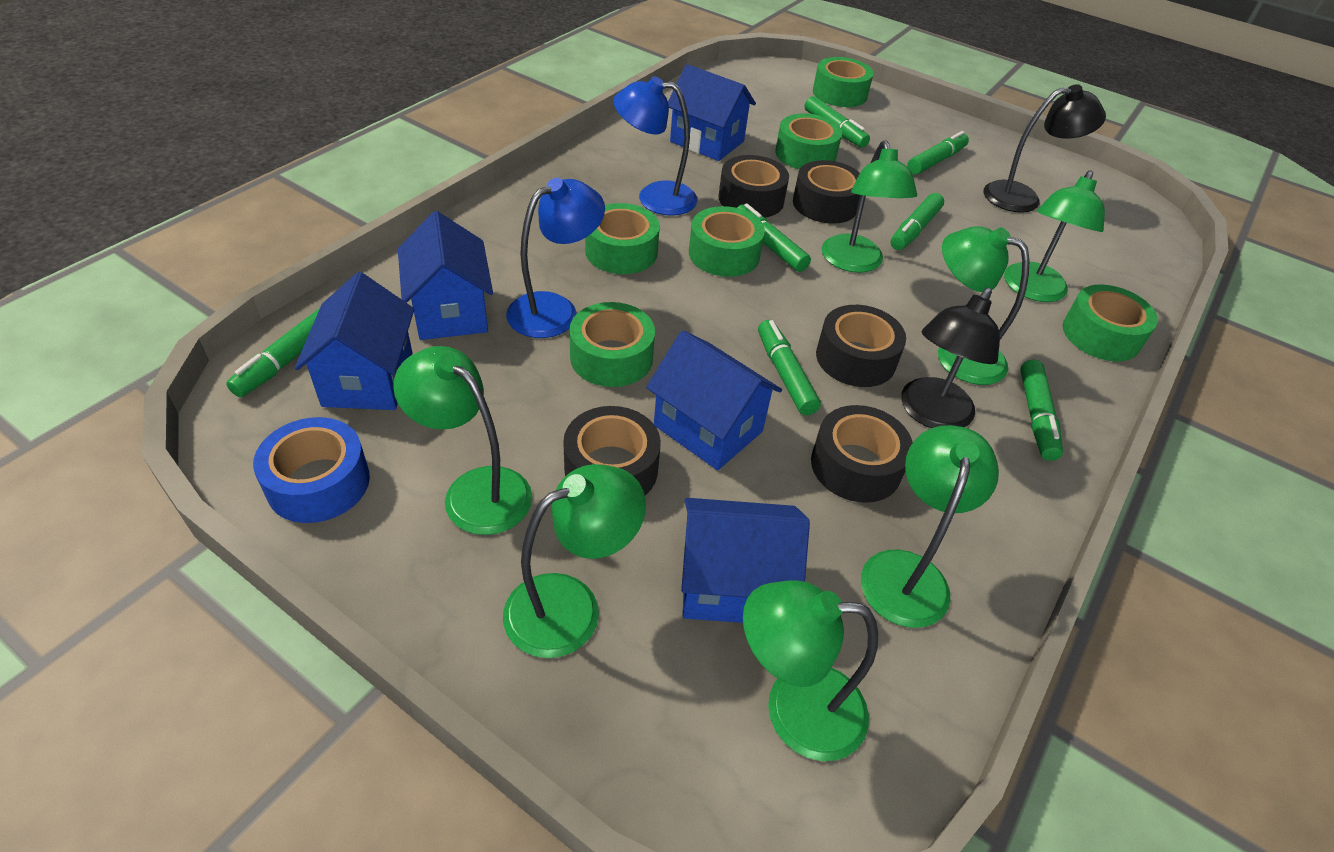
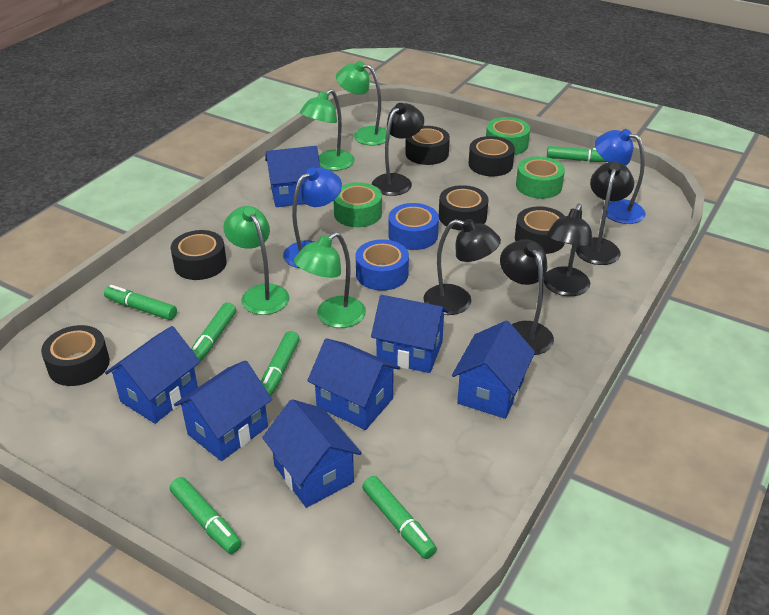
black lamp: 2 -> 5
black tape: 5 -> 6
blue house: 5 -> 7
blue tape: 1 -> 2
green lamp: 7 -> 4
green marker: 7 -> 6
green tape: 6 -> 3

